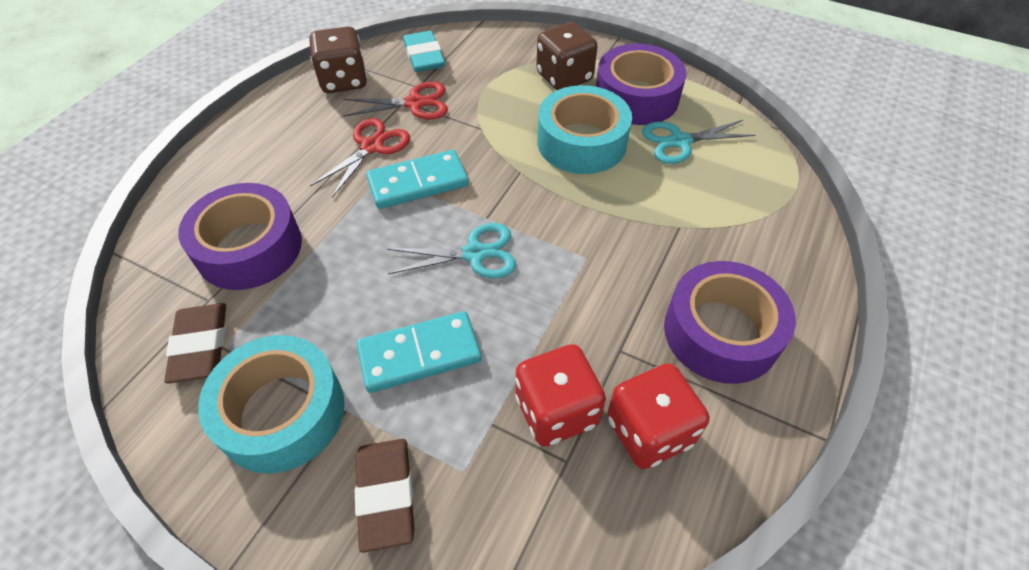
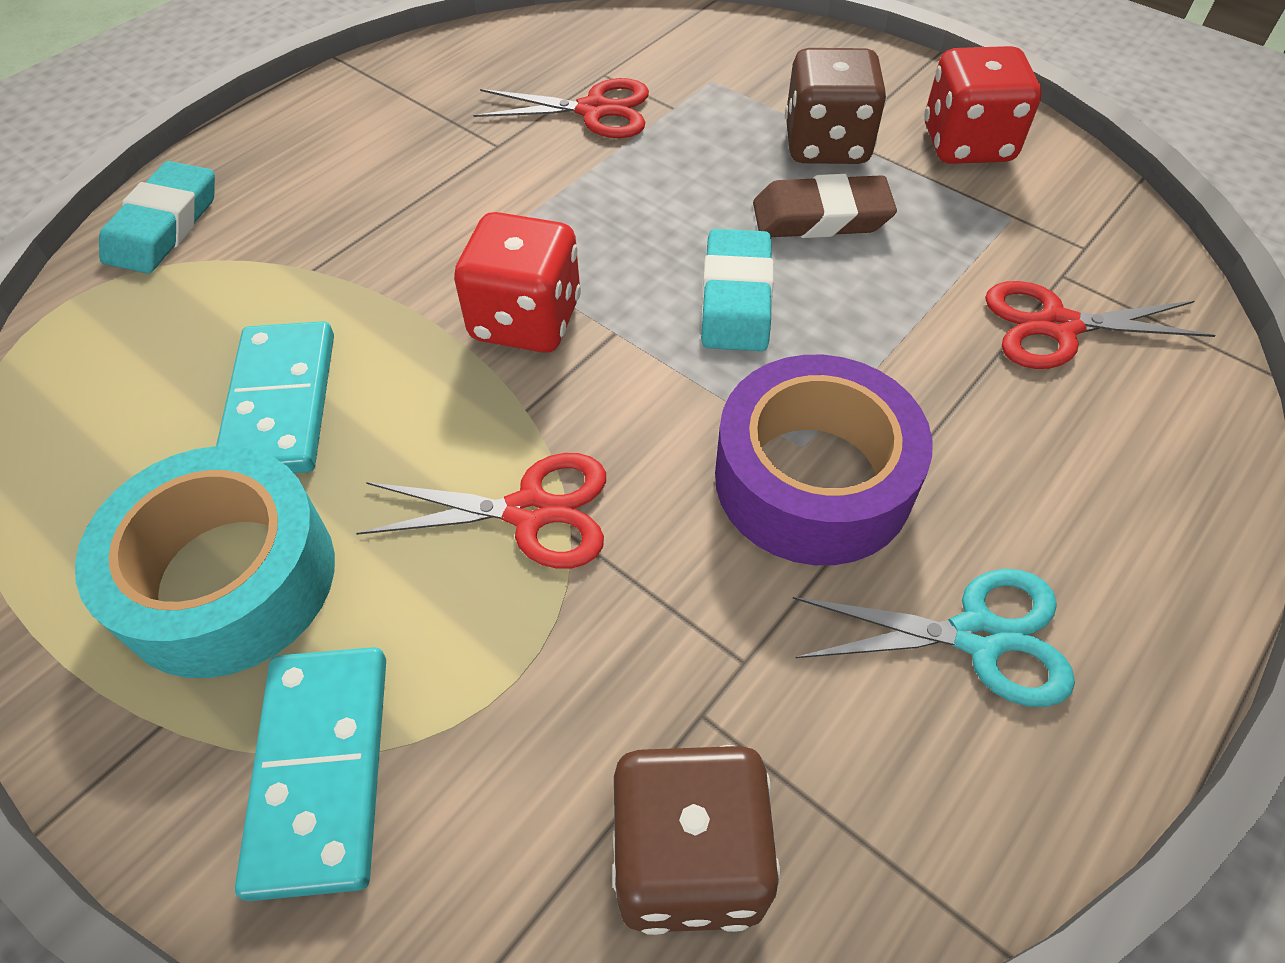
brown eraser: 2 -> 1
purple tape: 3 -> 1
red scissors: 2 -> 3
turquoise eraser: 1 -> 2
turquoise scissors: 2 -> 1
turquoise tape: 2 -> 1

